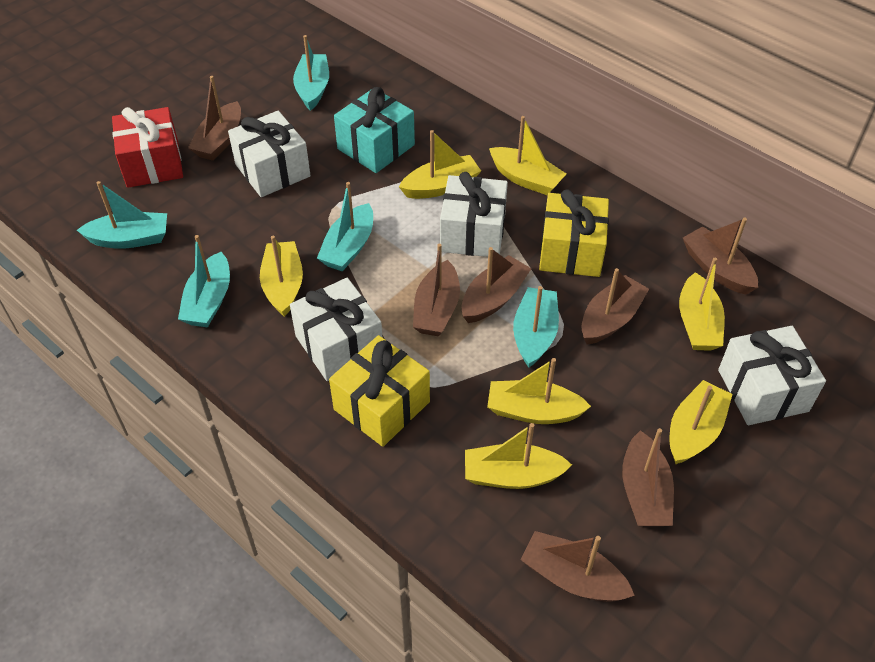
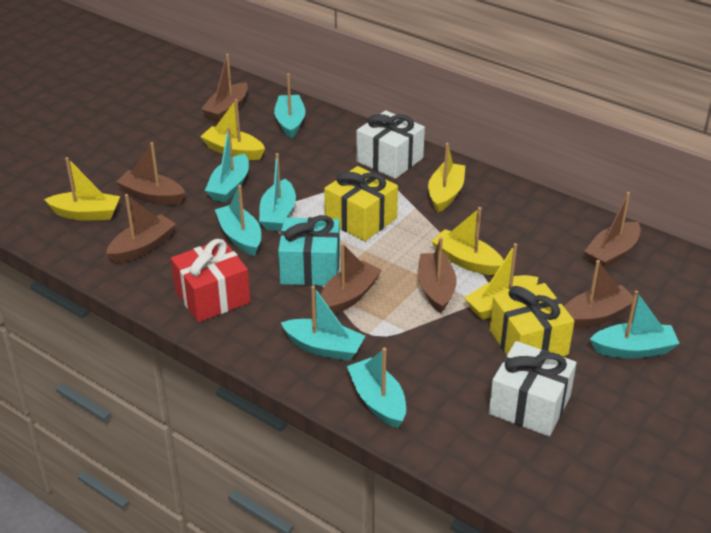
turquoise boat: 5 -> 7
white gift: 4 -> 2
yellow boat: 7 -> 5

